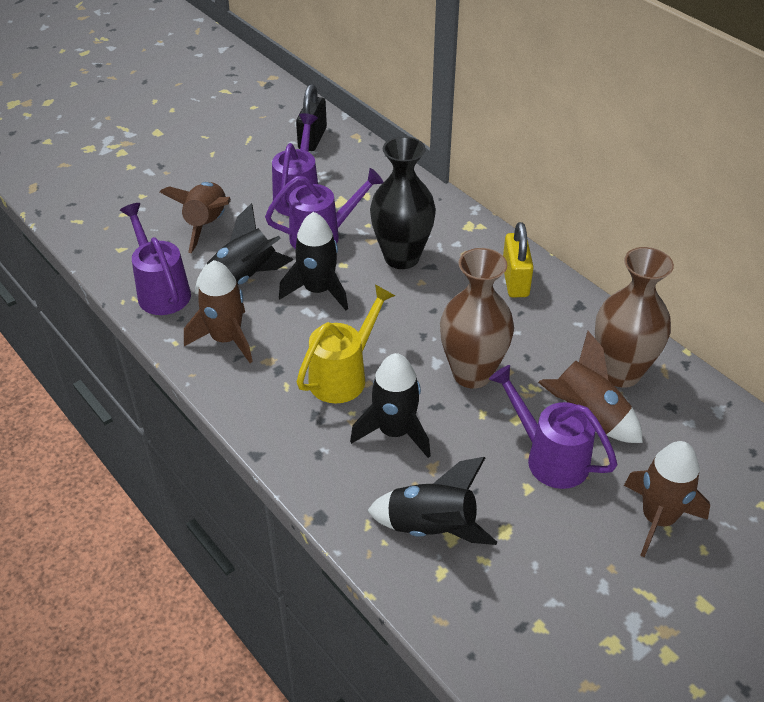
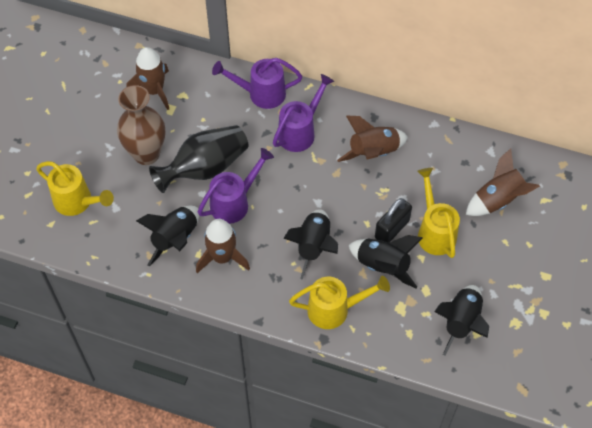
brown vase: 2 -> 1
purple watering can: 4 -> 3
yellow padlock: 1 -> 0
yellow watering can: 1 -> 3

